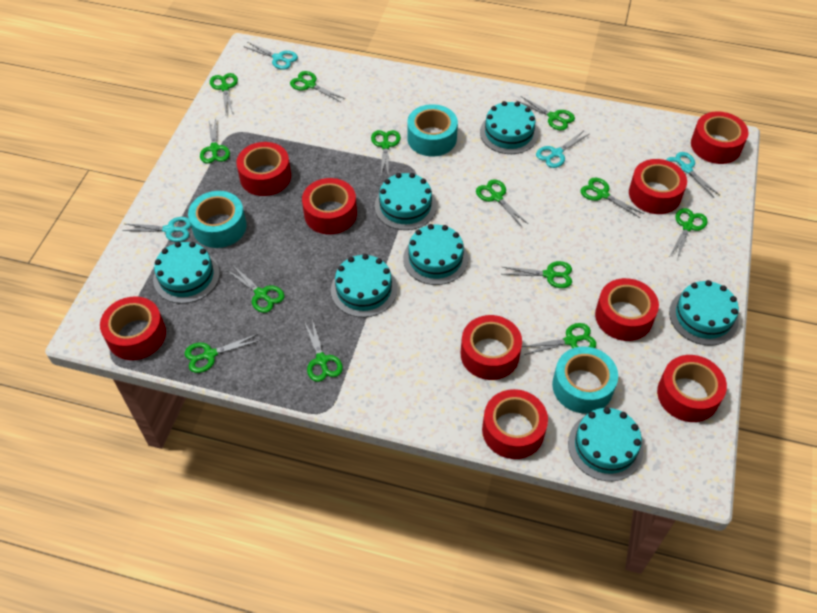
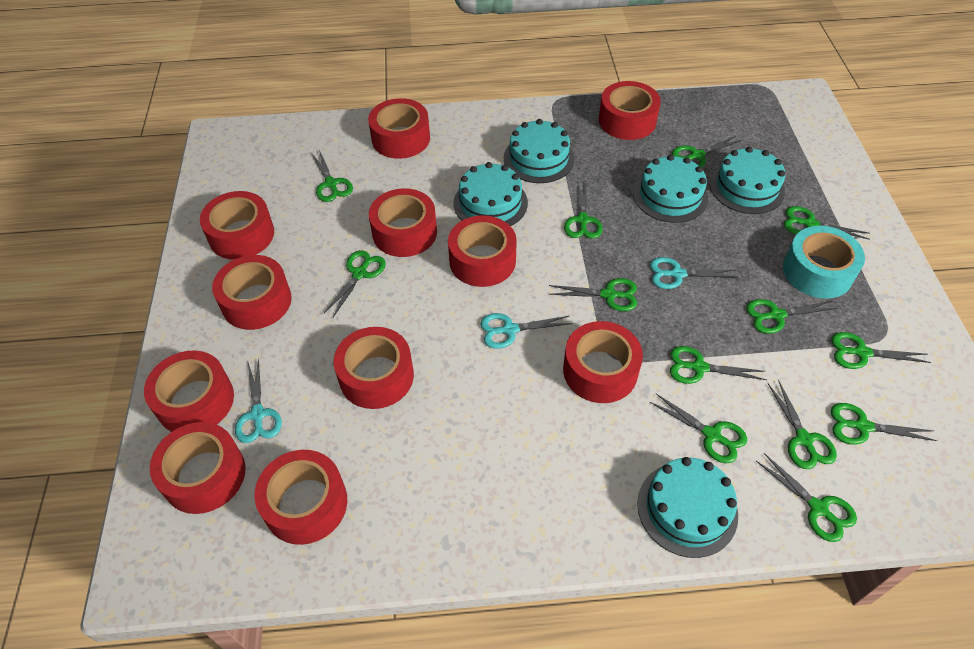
red tape: 9 -> 11
turquoise cake: 7 -> 5
turquoise scissors: 4 -> 3
turquoise tape: 3 -> 1

